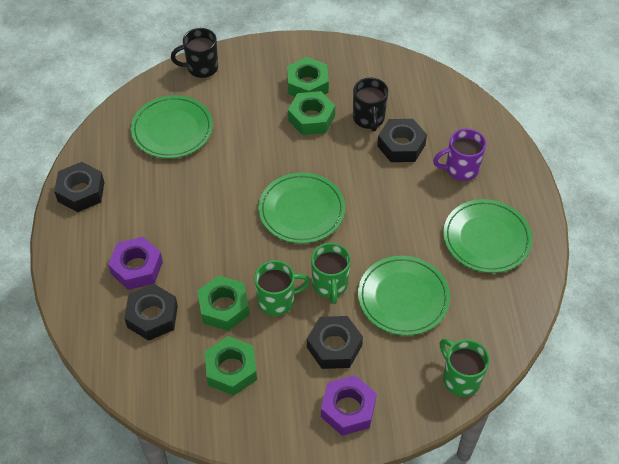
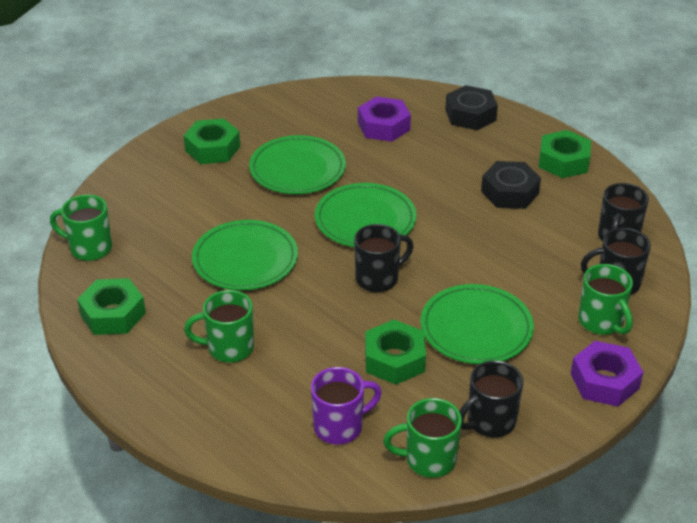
black mug: 2 -> 4
black nut: 4 -> 2
green mug: 3 -> 4

